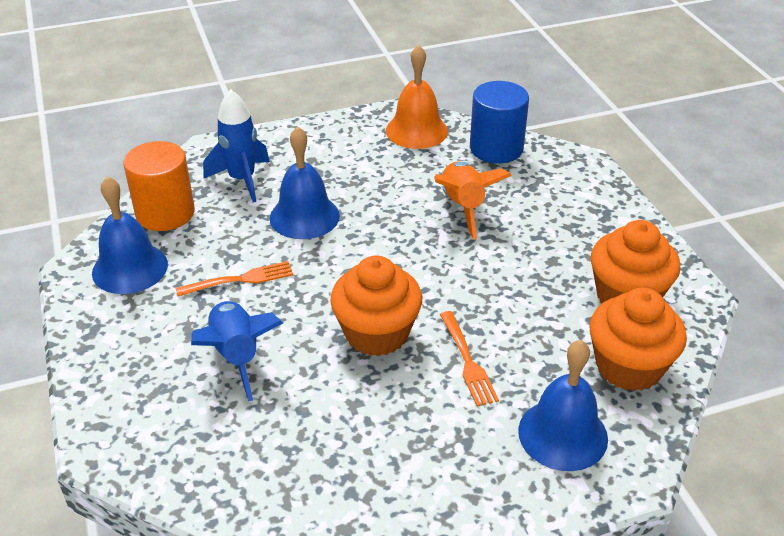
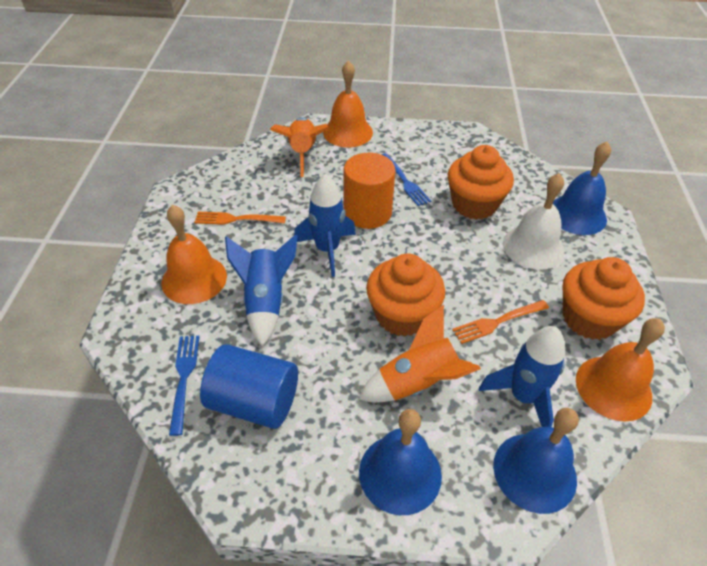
blue fork: 0 -> 2
blue rocket: 2 -> 3
orange bell: 1 -> 3
orange rocket: 1 -> 2
white bell: 0 -> 1

